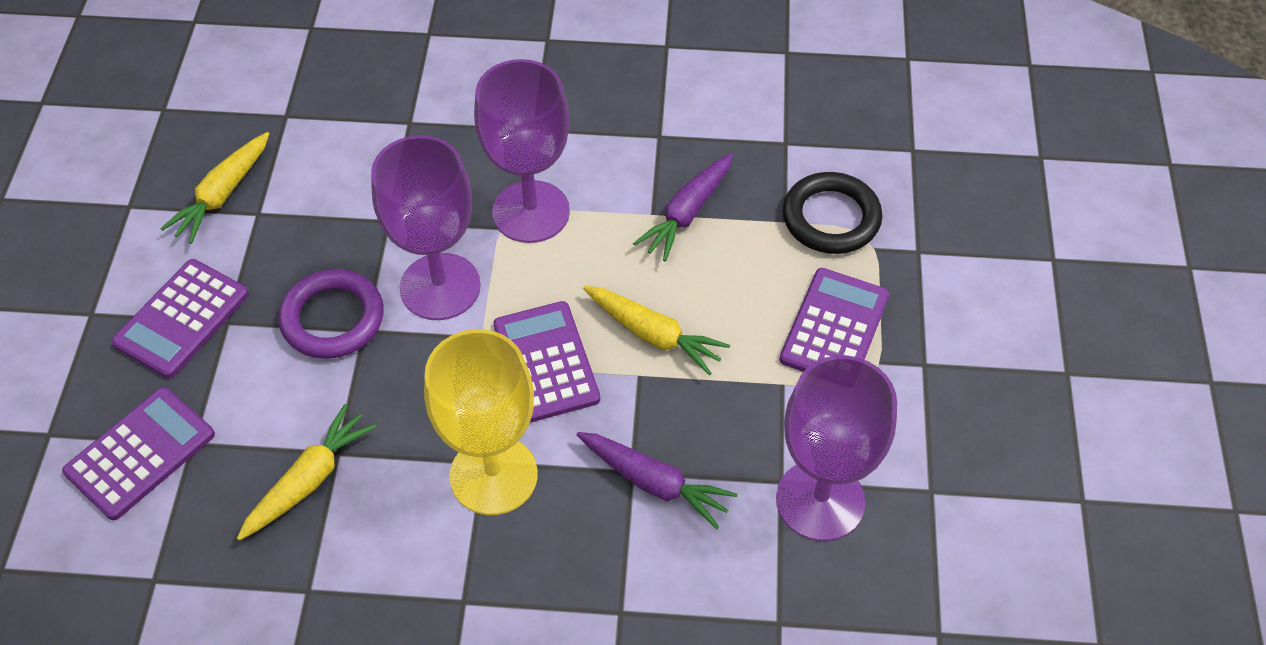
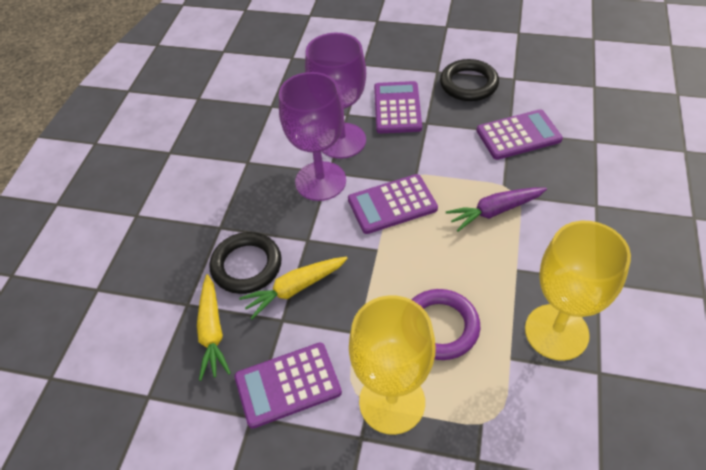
black ring: 1 -> 2
purple carrot: 2 -> 1
purple goblet: 3 -> 2
yellow carrot: 3 -> 2
yellow goblet: 1 -> 2

